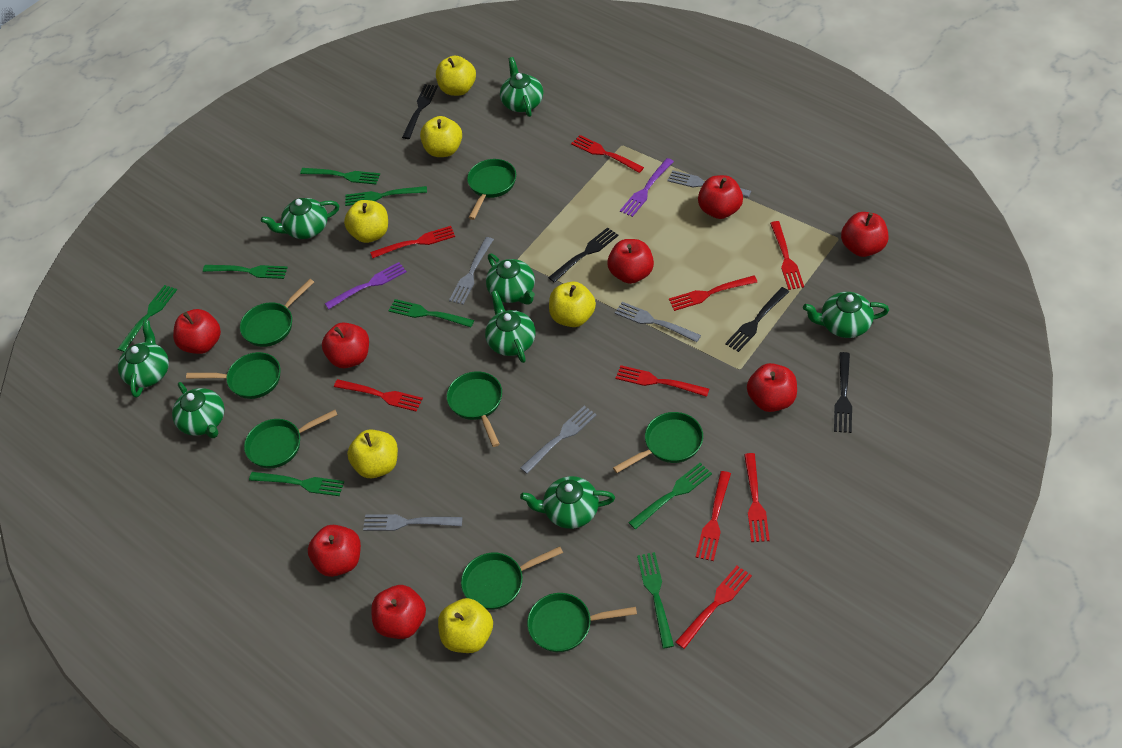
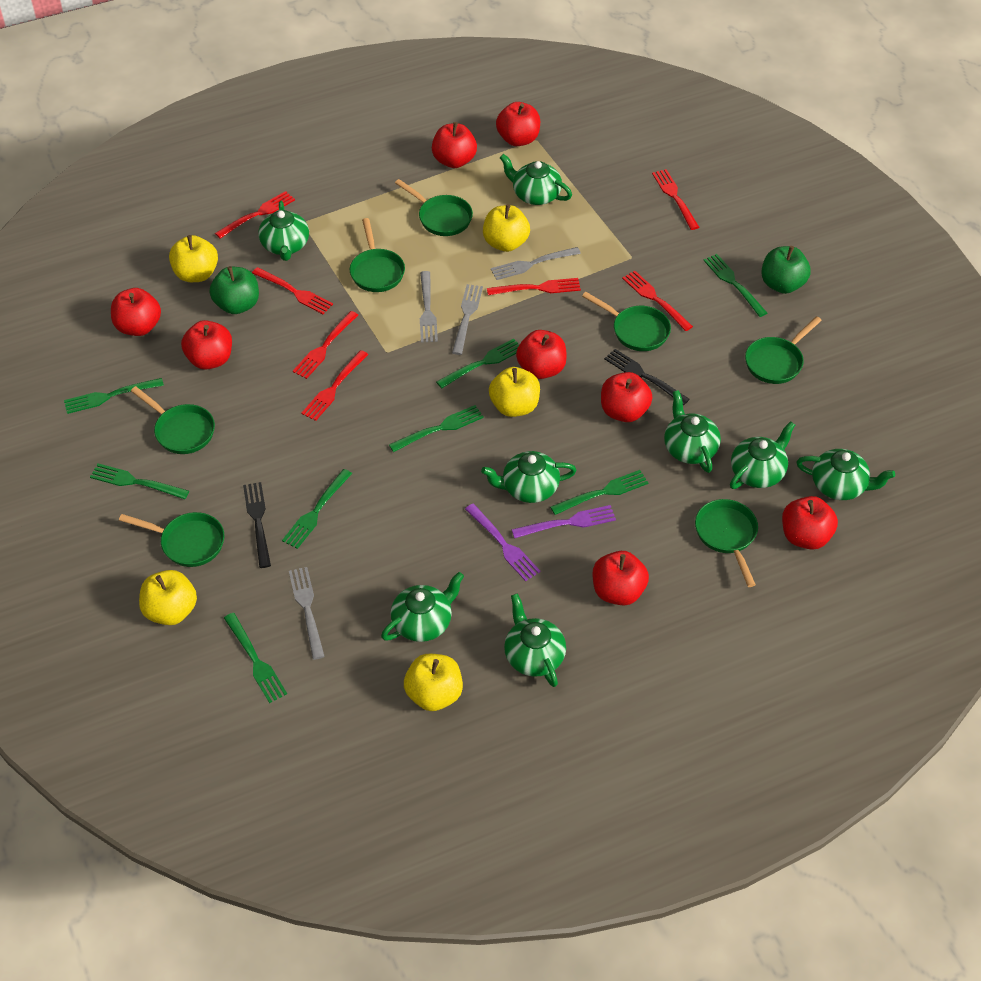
black fork: 4 -> 2
green apple: 0 -> 2
green pan: 8 -> 7
grey fork: 5 -> 4
red fork: 9 -> 7
yellow apple: 6 -> 5

